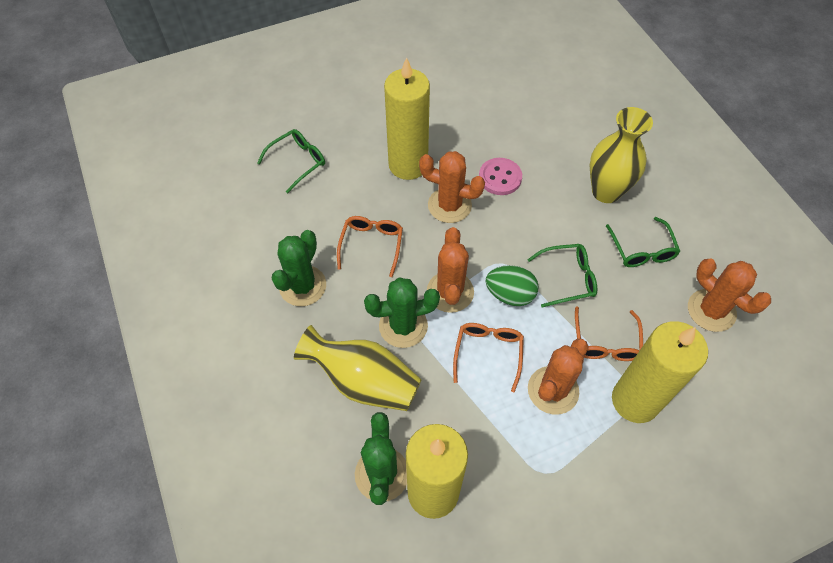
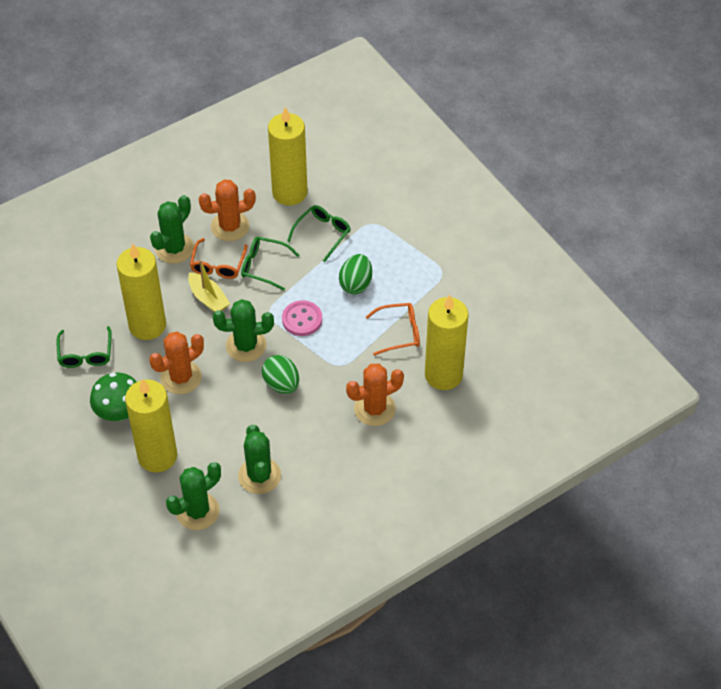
green cactus: 3 -> 4
green egg: 1 -> 2
green mushroom: 0 -> 1
orange cactus: 4 -> 3
orange glasses: 3 -> 2
yellow boat: 0 -> 1
yellow candle: 3 -> 4
yellow vase: 2 -> 0

